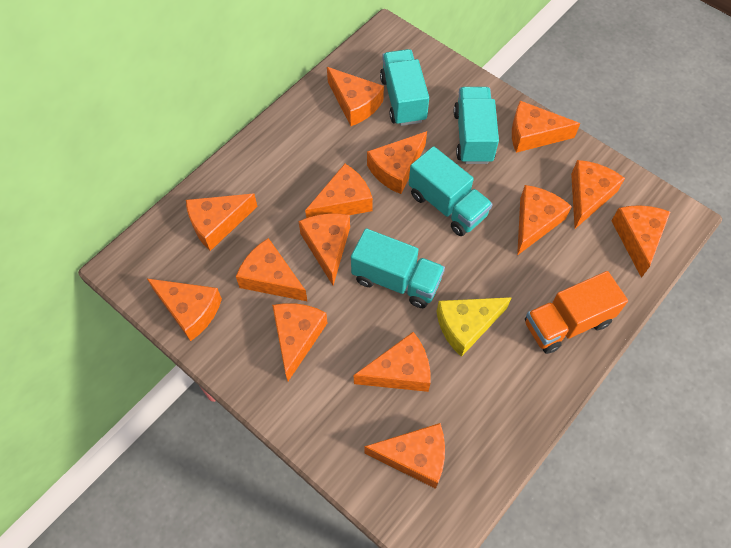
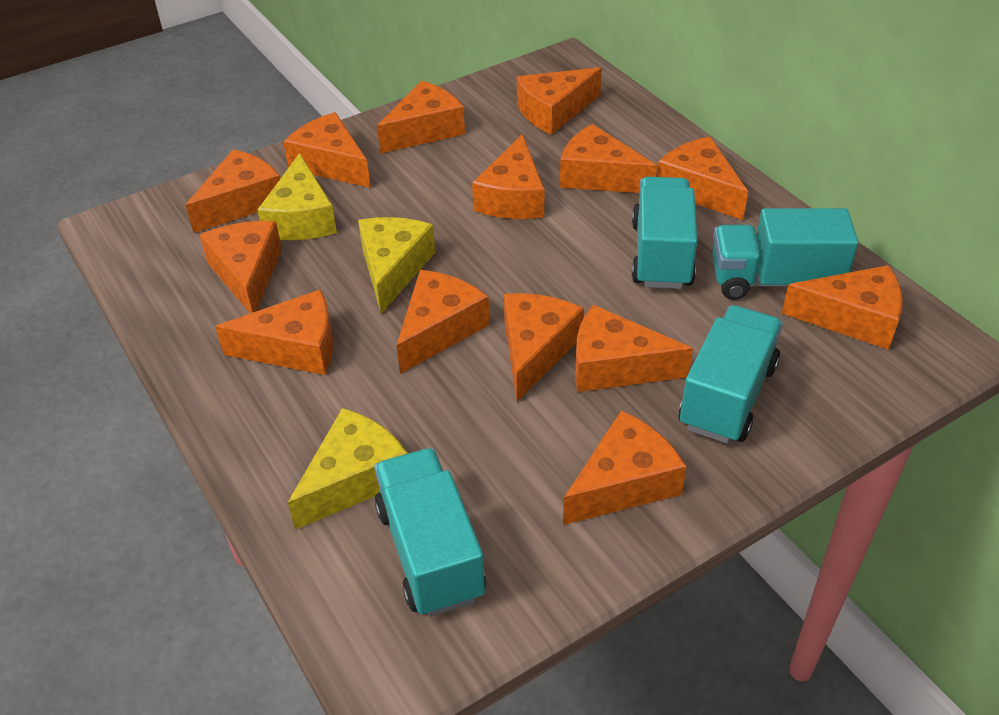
orange truck: 1 -> 0
yellow cheese: 1 -> 3

